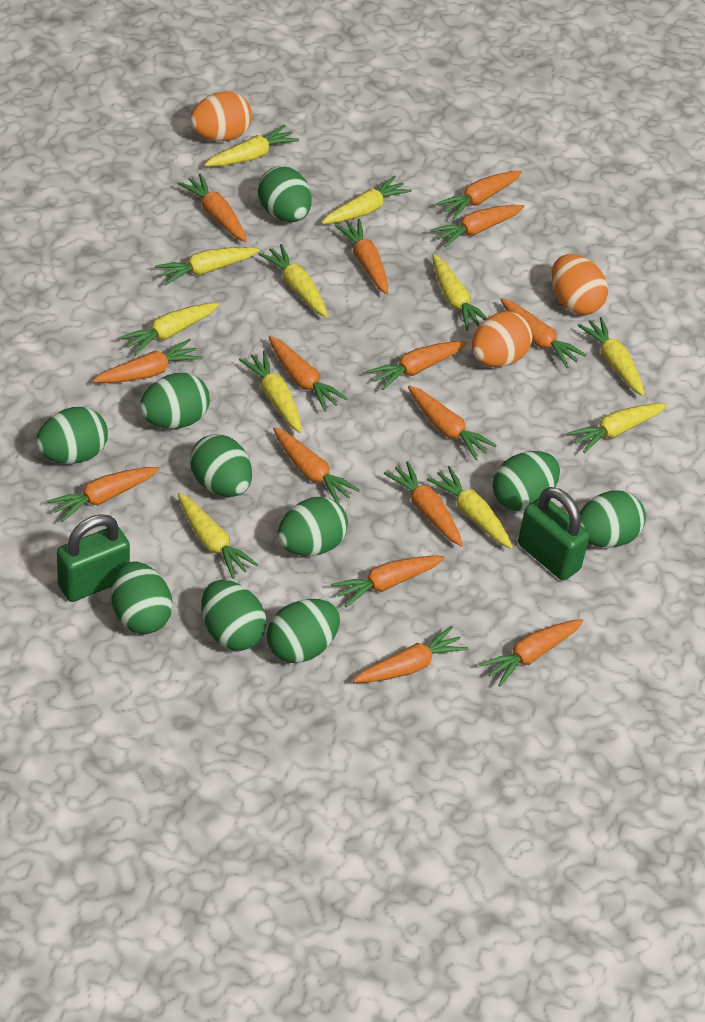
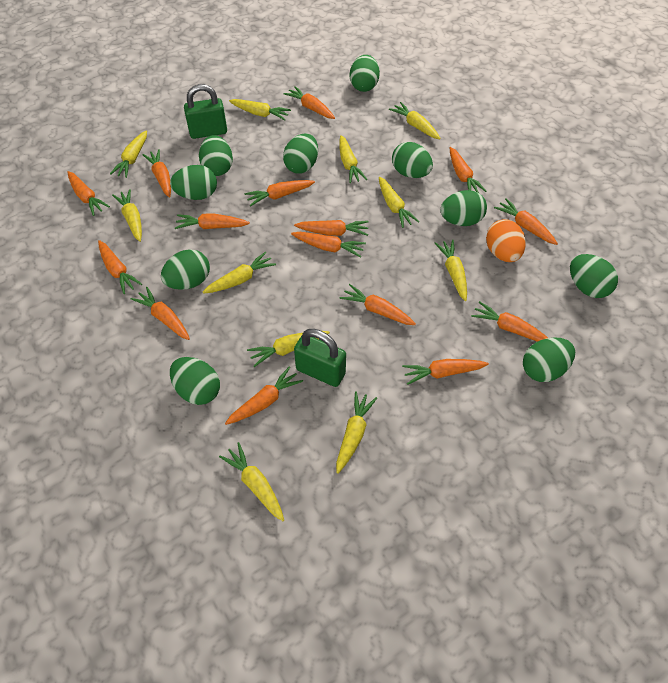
orange egg: 3 -> 1

